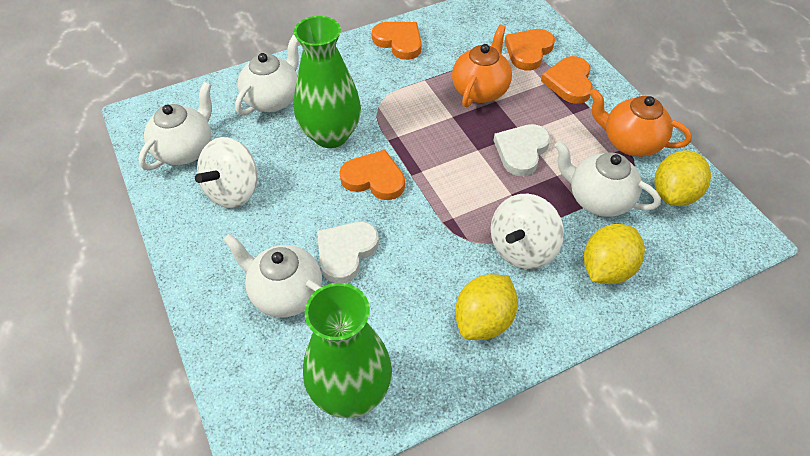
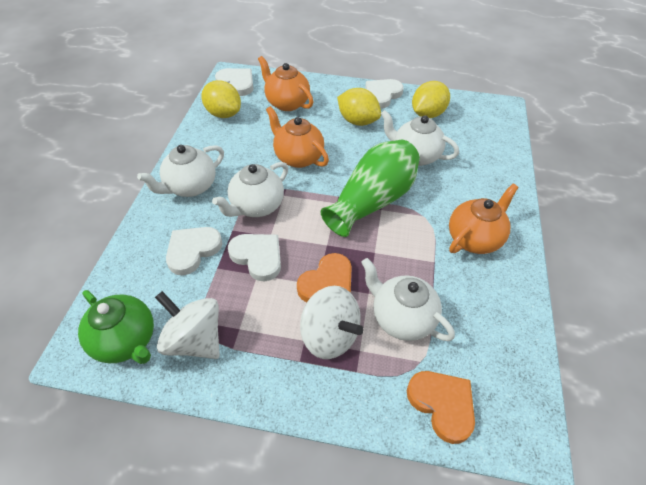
green teapot: 0 -> 1
green vase: 2 -> 1
orange heart: 4 -> 2
orange teapot: 2 -> 3
white heart: 2 -> 4

